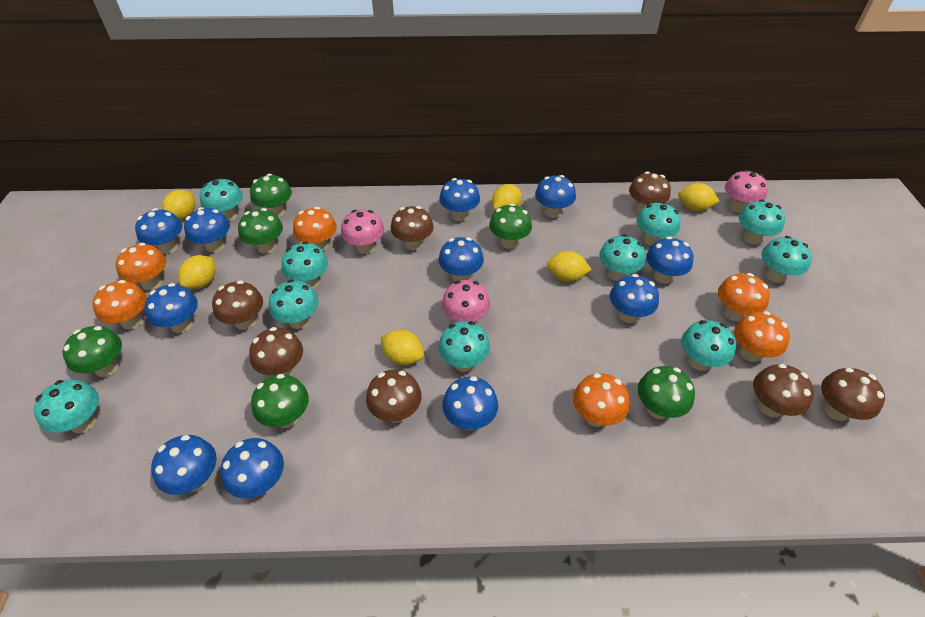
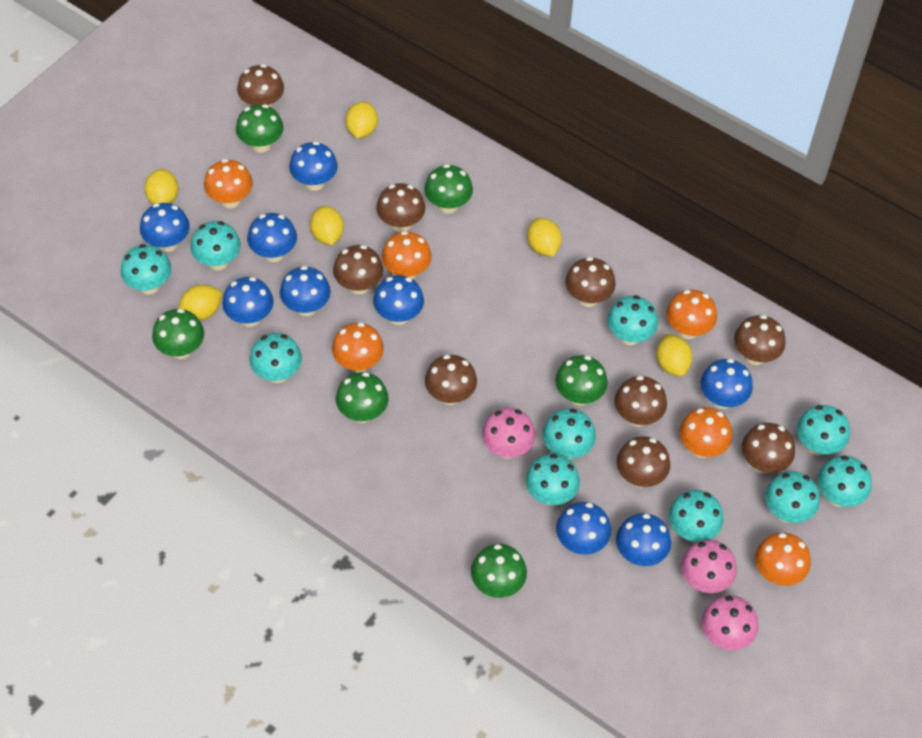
blue mushroom: 11 -> 9
brown mushroom: 7 -> 9

